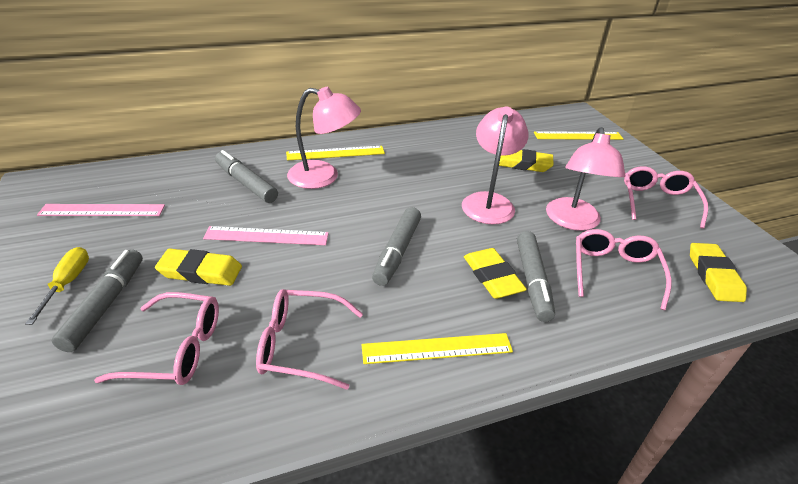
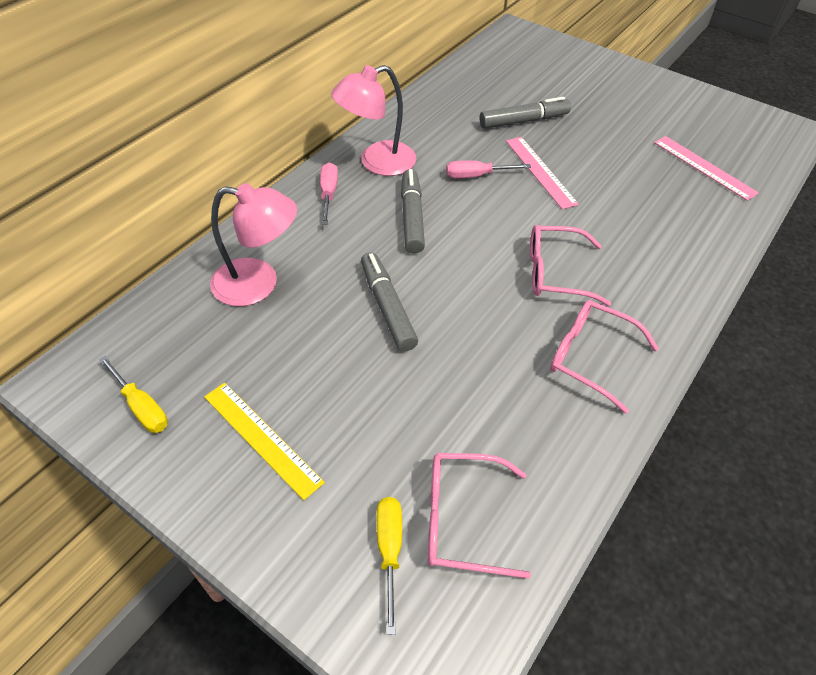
grey marker: 4 -> 3
pink glasses: 4 -> 3
pink lamp: 3 -> 2
pink screwdriver: 0 -> 2
yellow eraser: 4 -> 0
yellow ruler: 3 -> 1
yellow screwdriver: 1 -> 2

